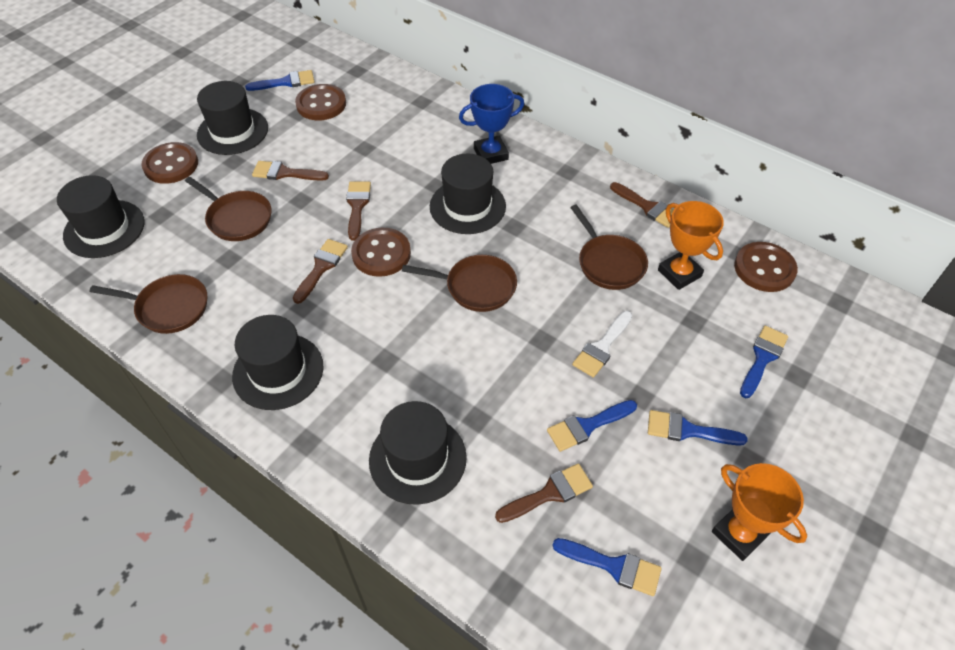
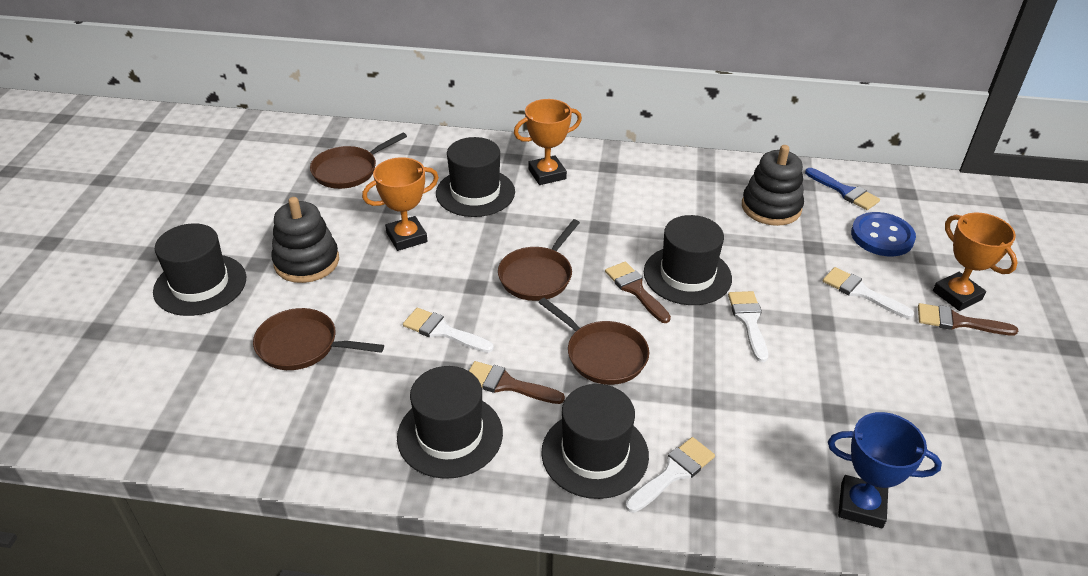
black stacking toy: 0 -> 2
blue brush: 5 -> 1
blue button: 0 -> 1
brown brush: 5 -> 3
brown button: 4 -> 0
orange trophy: 2 -> 3
white brush: 1 -> 4

